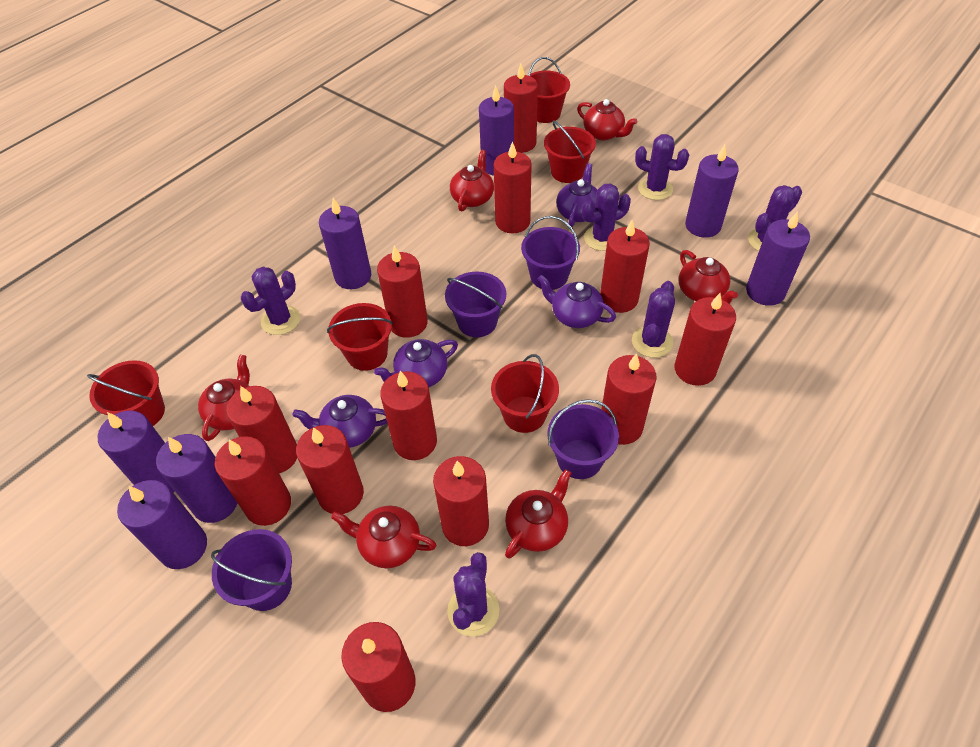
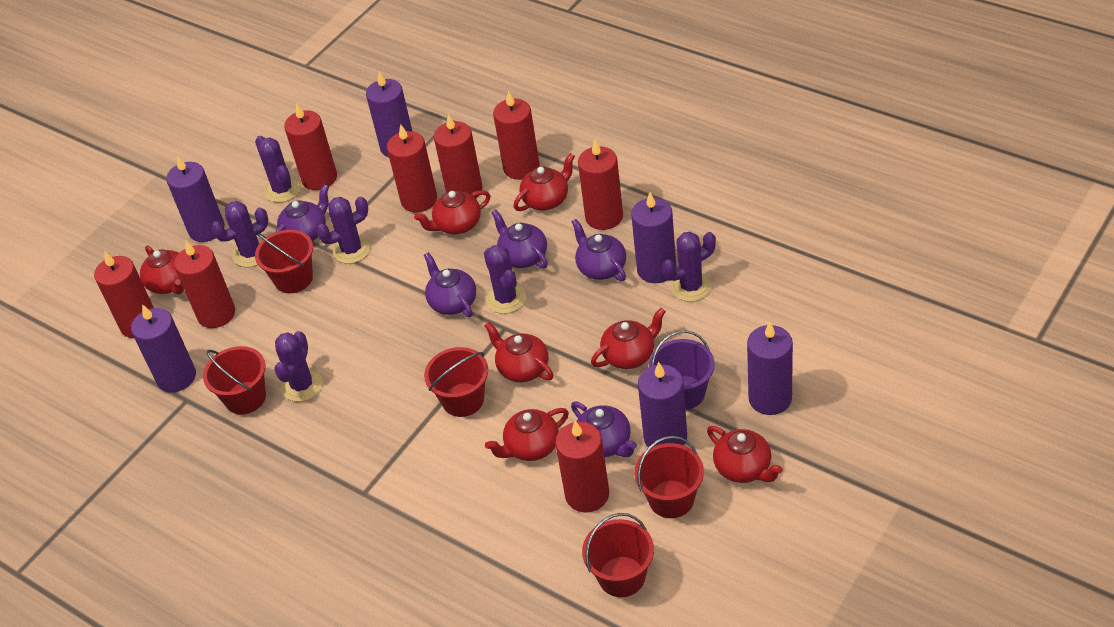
purple bucket: 4 -> 1
purple candle: 7 -> 6
purple teapot: 4 -> 5
red candle: 12 -> 8
red teapot: 6 -> 7

